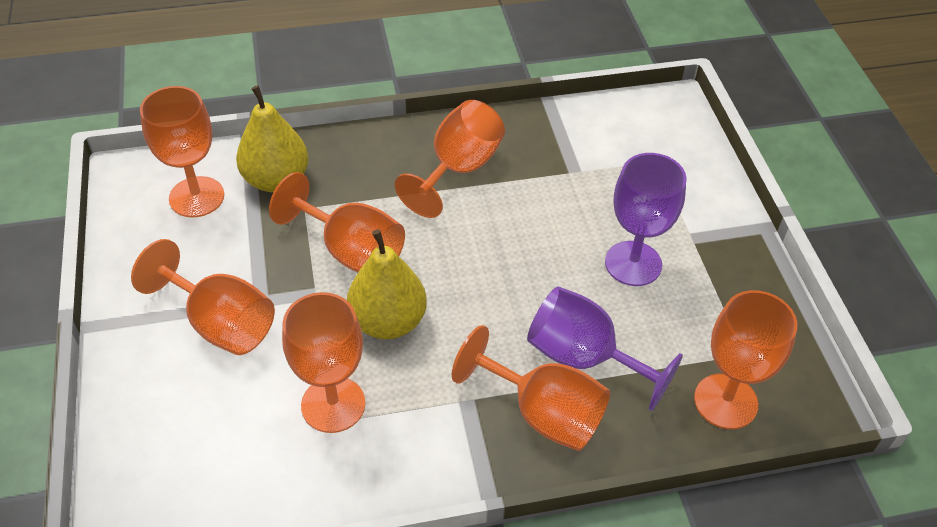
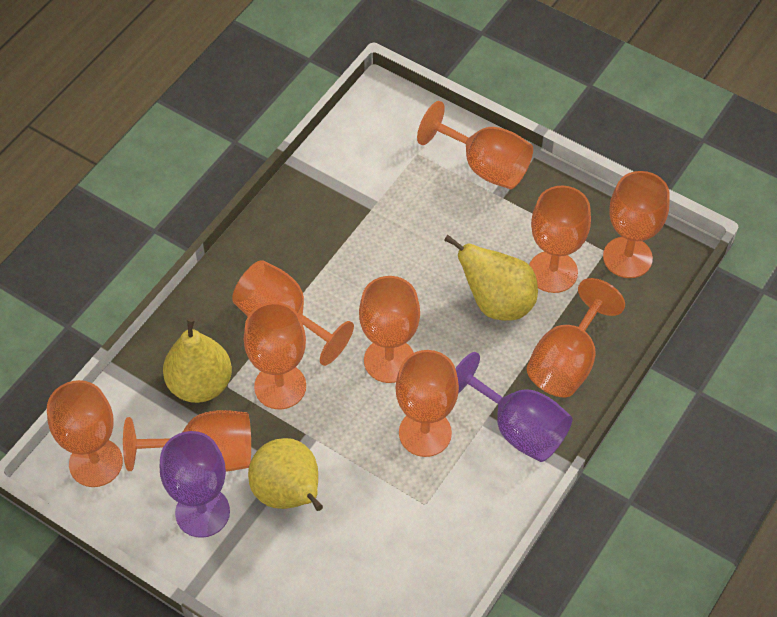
orange goblet: 7 -> 10
yellow pear: 2 -> 3

